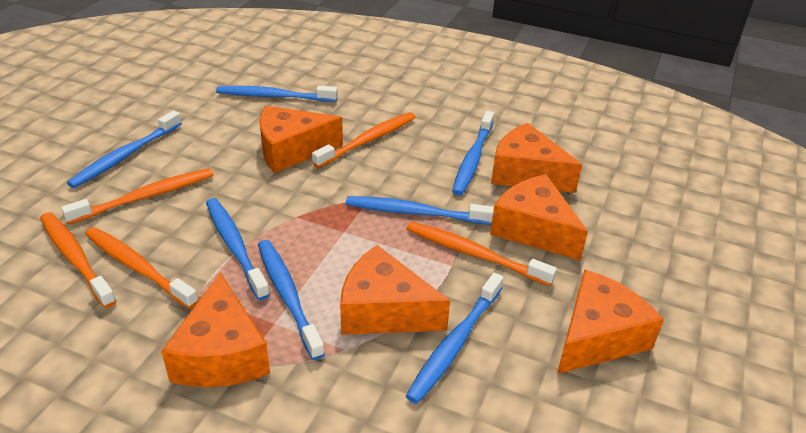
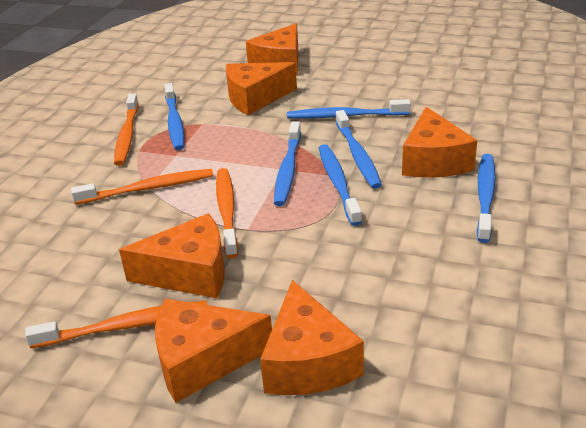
blue toothbrush: 7 -> 6
orange toothbrush: 5 -> 4

